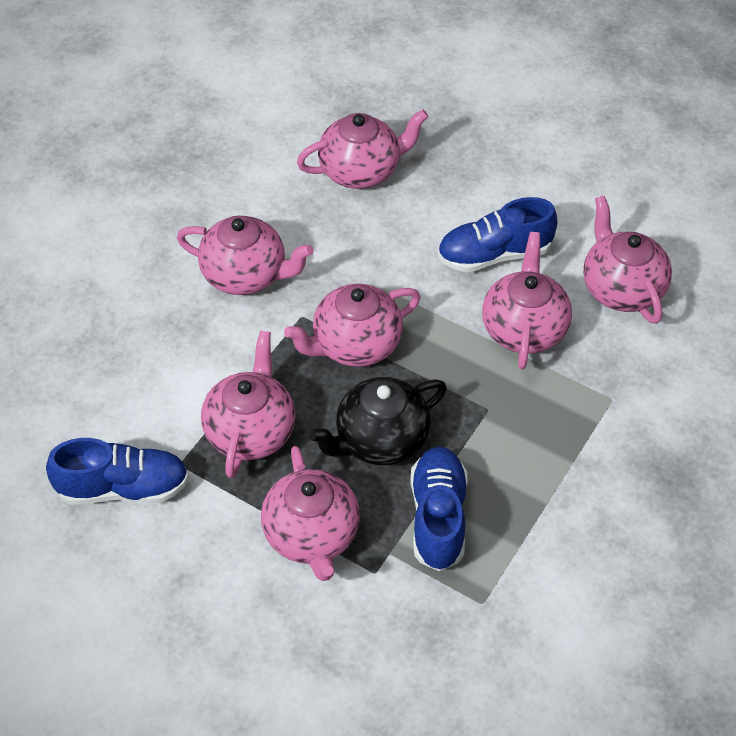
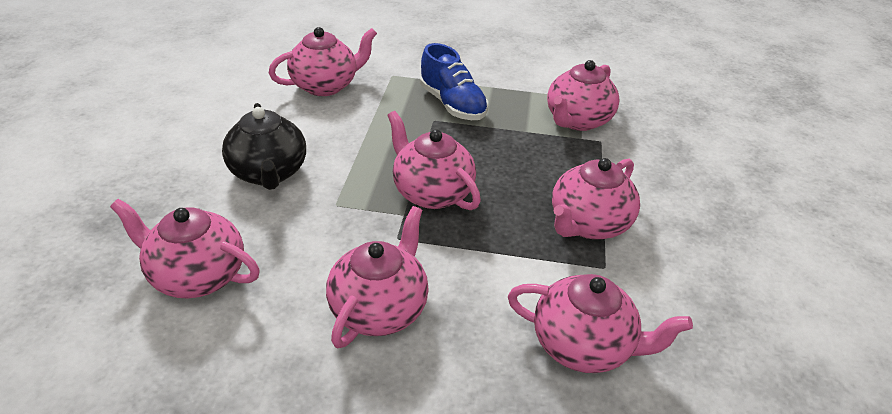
blue shoe: 3 -> 1

